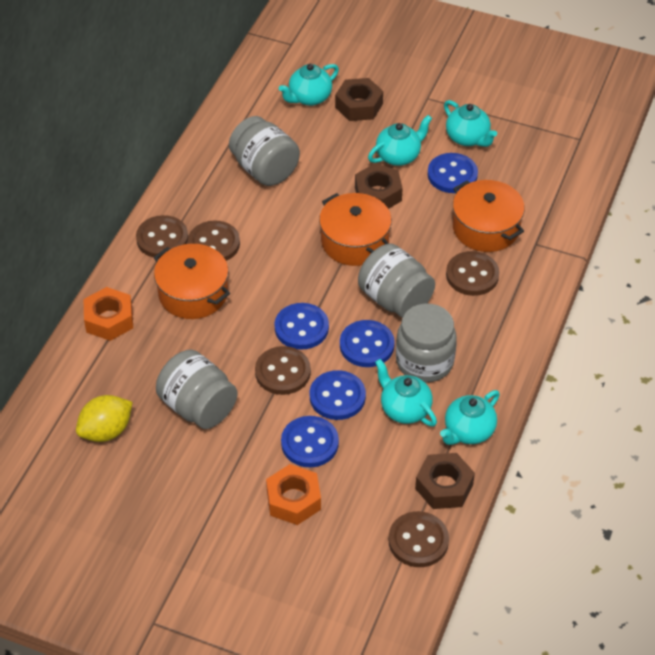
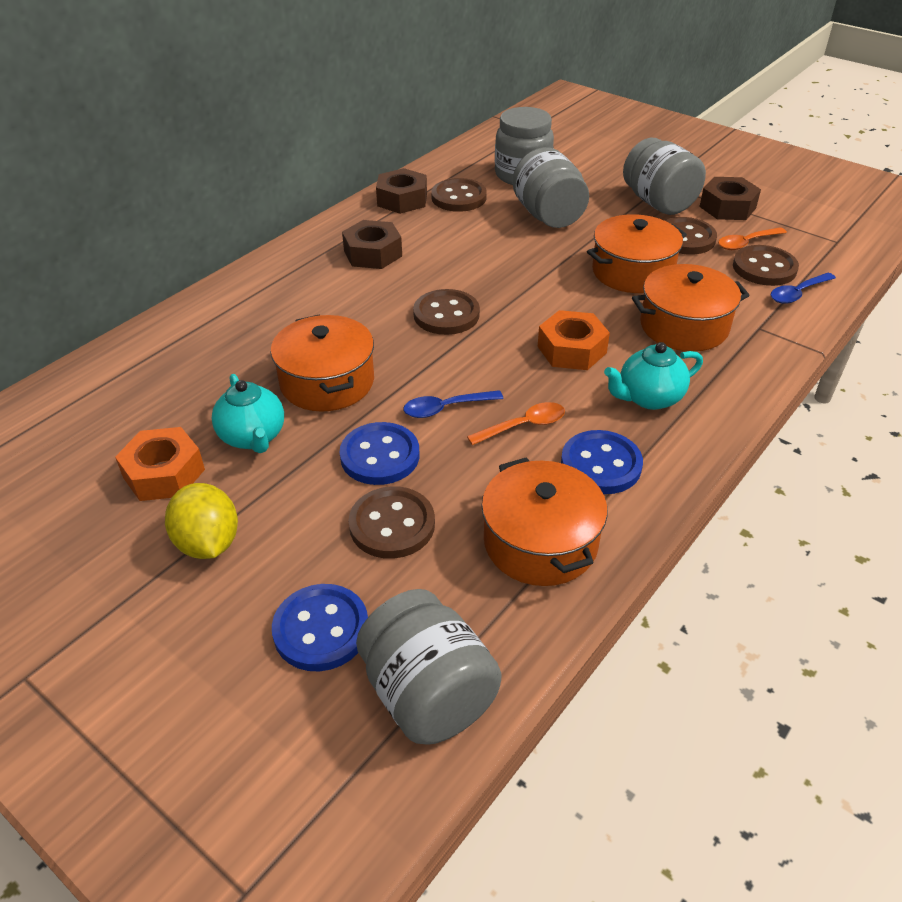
blue button: 5 -> 3
blue spoon: 0 -> 2
orange pot: 3 -> 4
orange spoon: 0 -> 2
turquoise teapot: 5 -> 2

